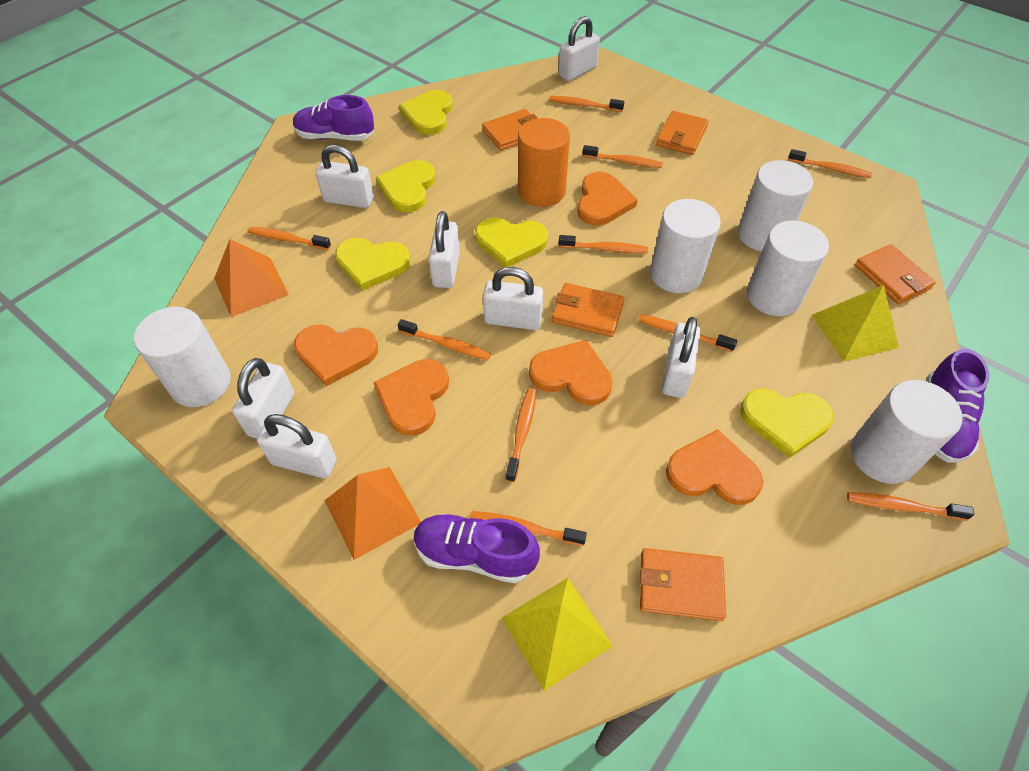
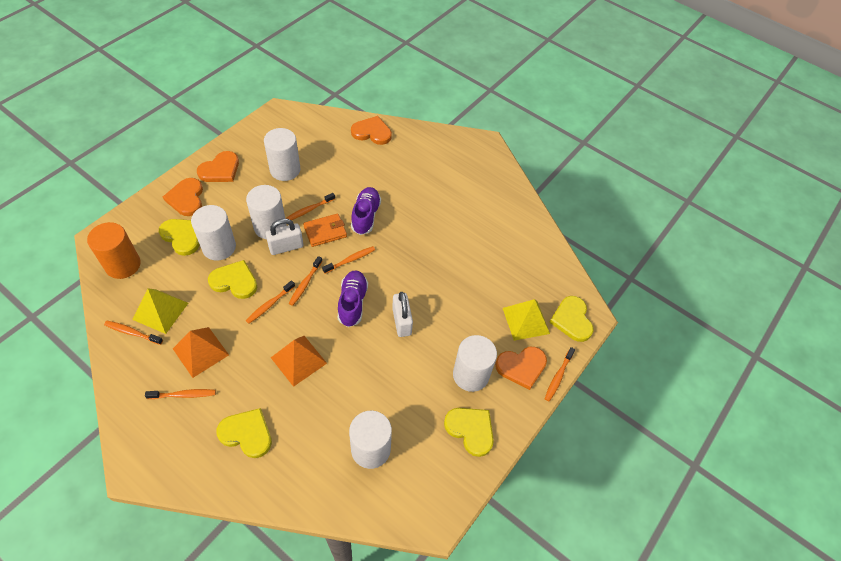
orange heart: 5 -> 4
orange toothbrush: 10 -> 7
orange wallet: 5 -> 1
purple shoe: 3 -> 2
white padlock: 7 -> 2

